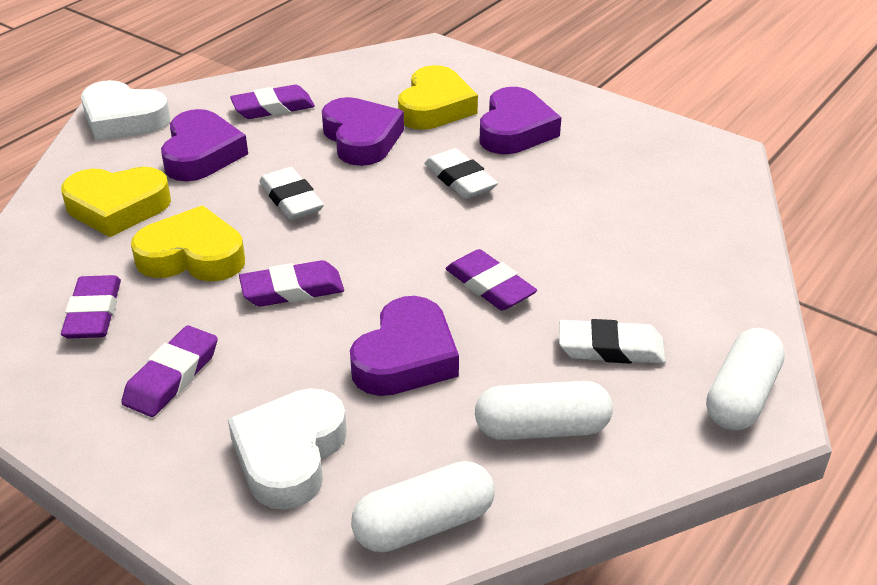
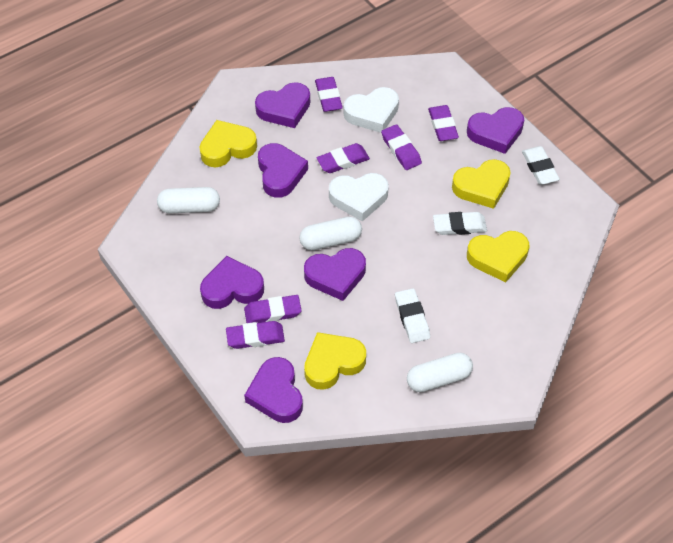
purple eraser: 5 -> 6
purple heart: 4 -> 6
yellow heart: 3 -> 4

